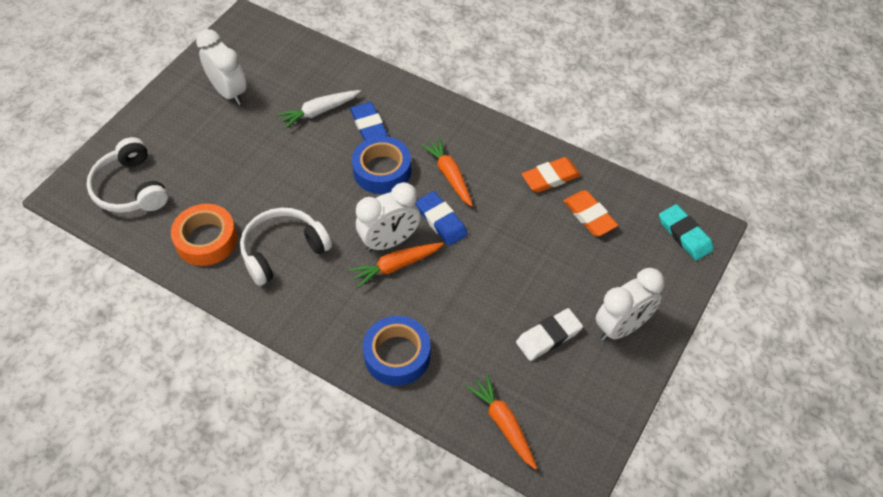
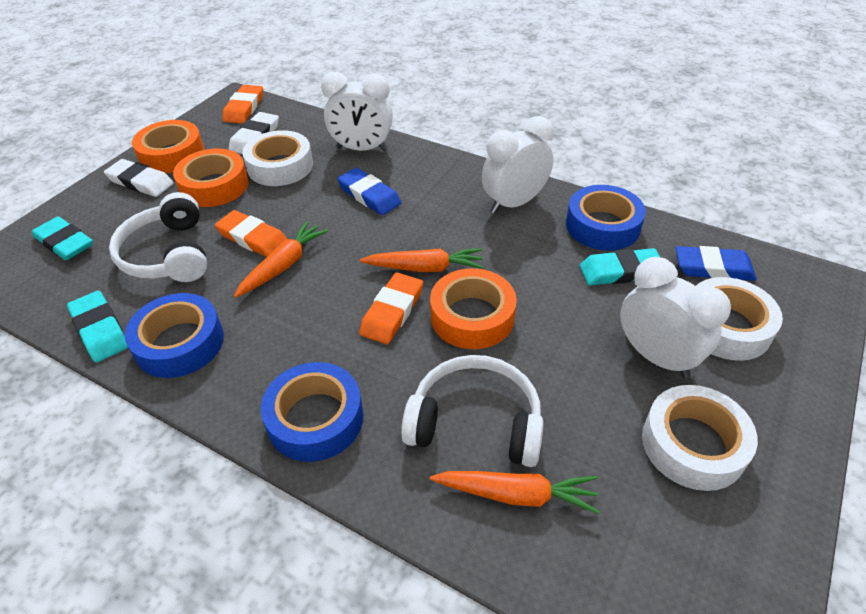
blue tape: 2 -> 3
orange eraser: 2 -> 3
orange tape: 1 -> 3
turquoise eraser: 1 -> 3
white carrot: 1 -> 0
white eraser: 1 -> 2
white tape: 0 -> 3

